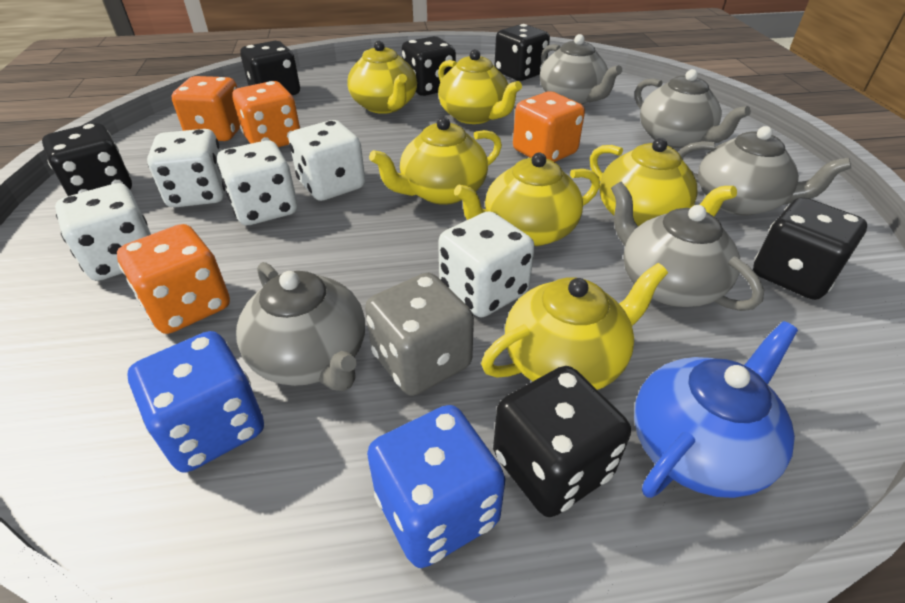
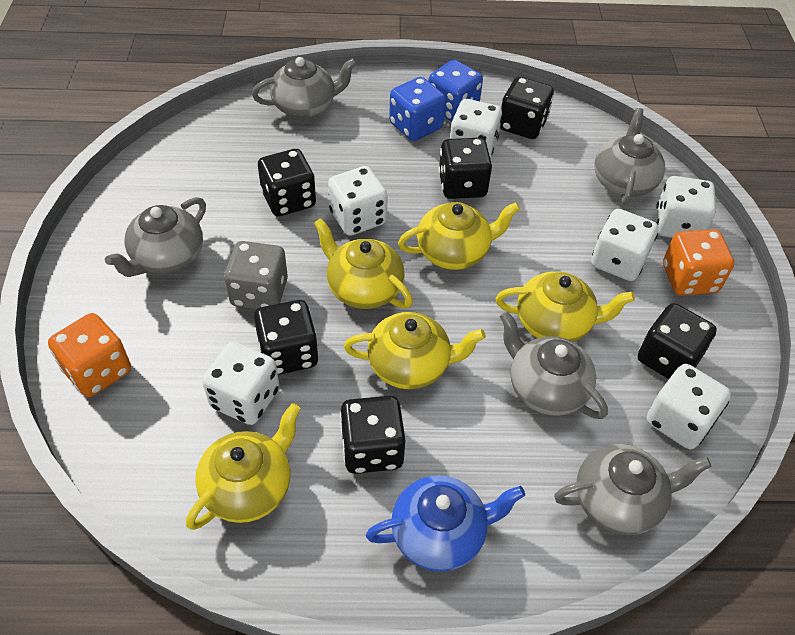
orange dice: 4 -> 2
white dice: 5 -> 6
yellow teapot: 6 -> 5

